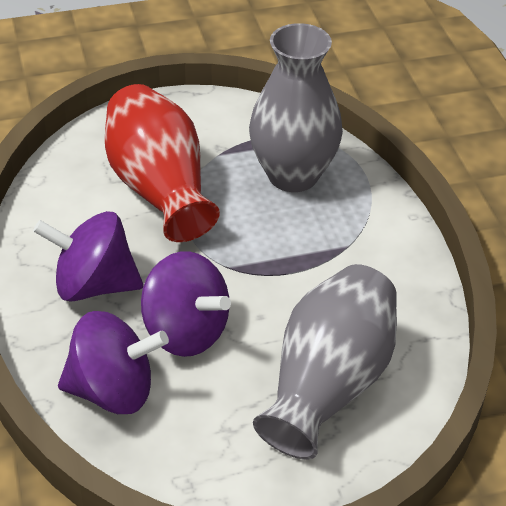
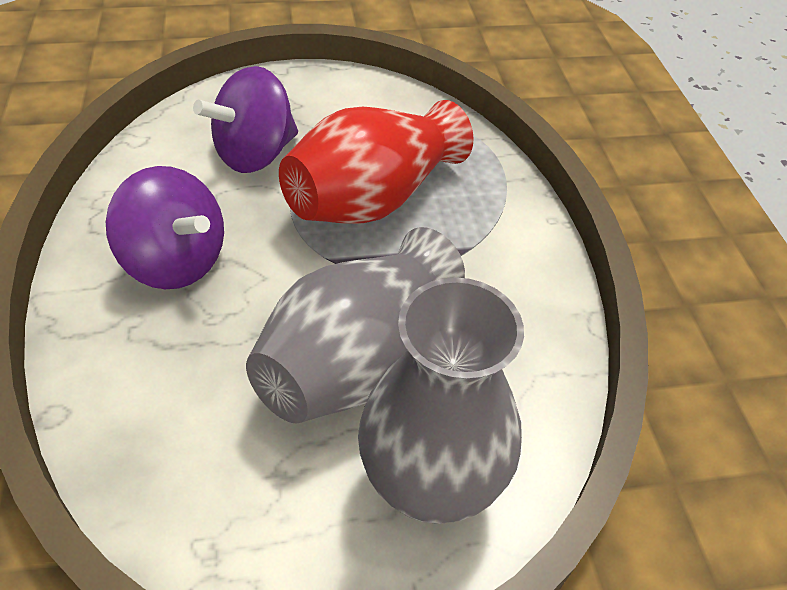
purple spinning top: 3 -> 2

